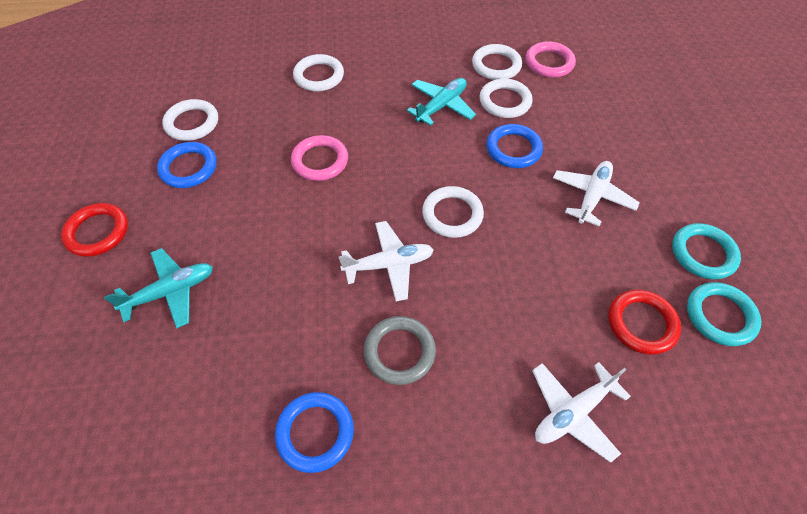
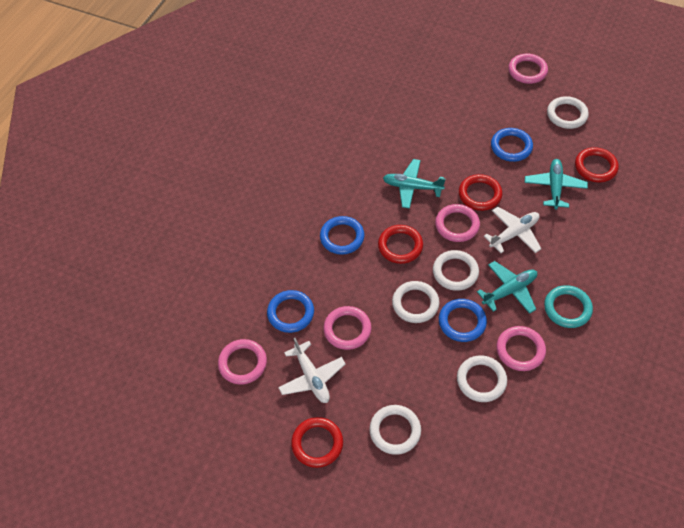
blue ring: 3 -> 4
grey ring: 1 -> 0
pink ring: 2 -> 5
red ring: 2 -> 4
turquoise plane: 2 -> 3
turquoise ring: 2 -> 1
white plane: 3 -> 2

